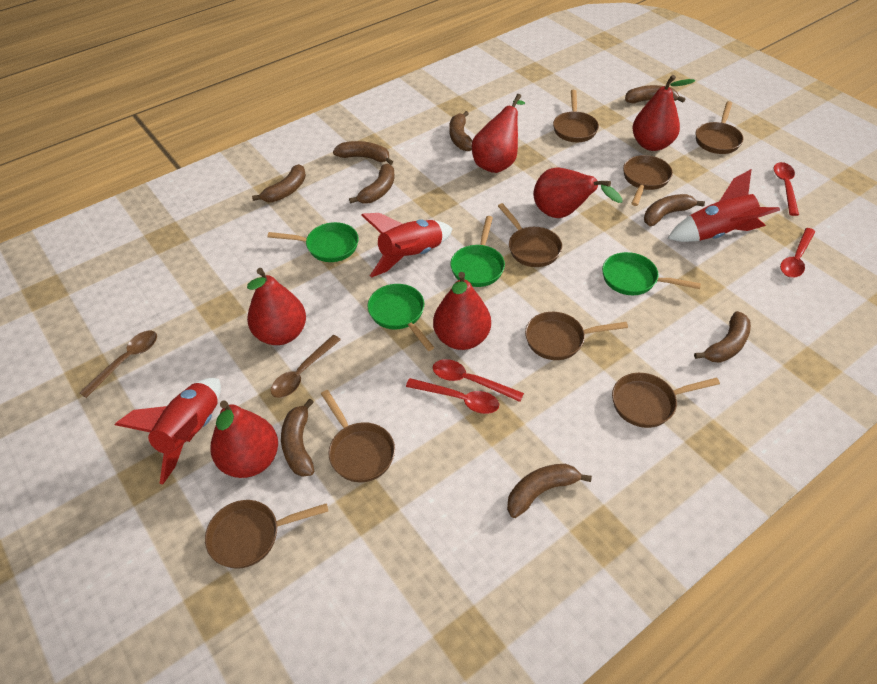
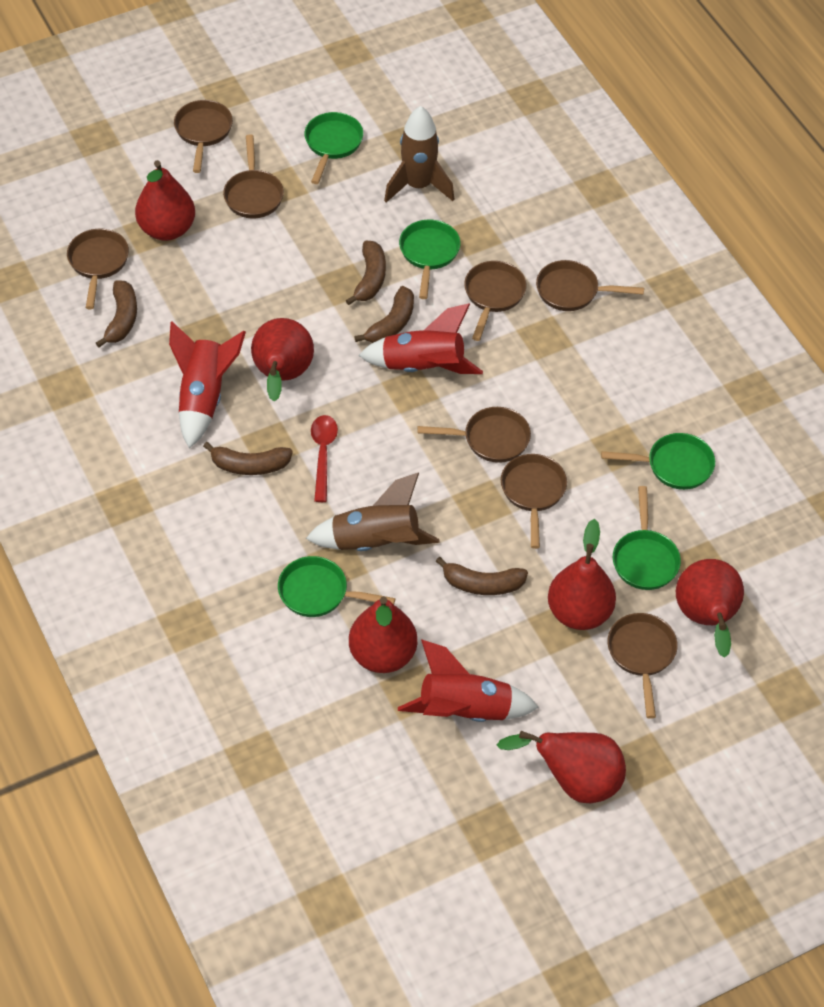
brown banana: 9 -> 5
brown rocket: 0 -> 2
brown spoon: 2 -> 0
green pan: 4 -> 5
red spoon: 4 -> 1

